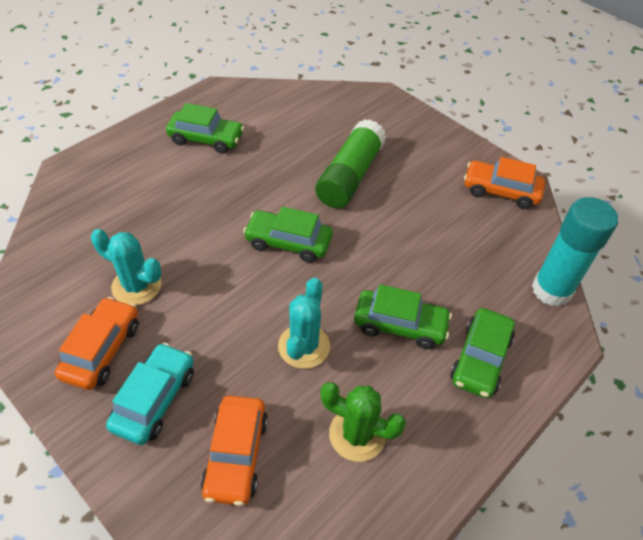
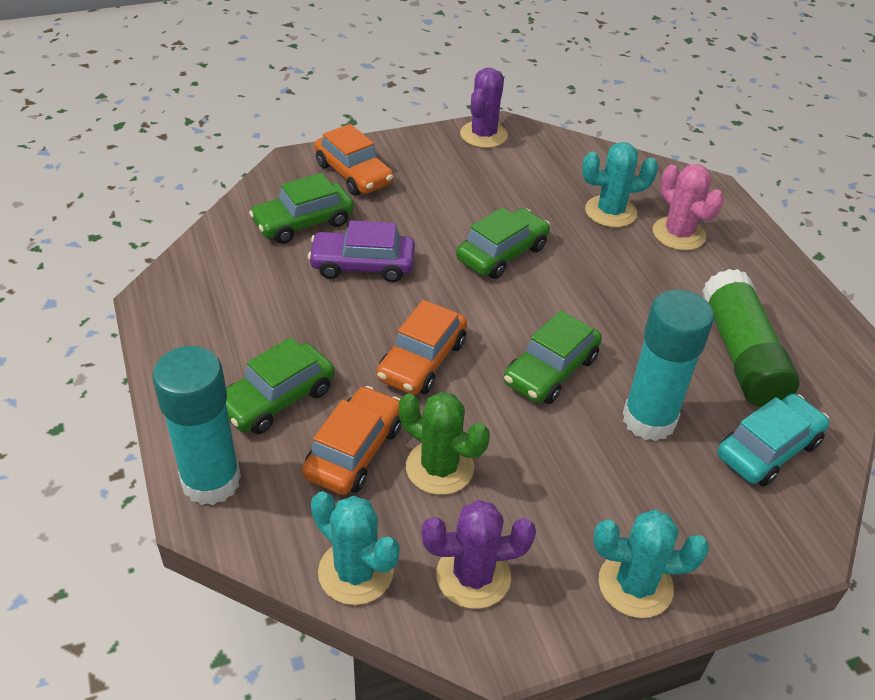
pink cactus: 0 -> 1
purple cactus: 0 -> 2
purple car: 0 -> 1
turquoise cactus: 2 -> 3
turquoise glue stick: 1 -> 2

